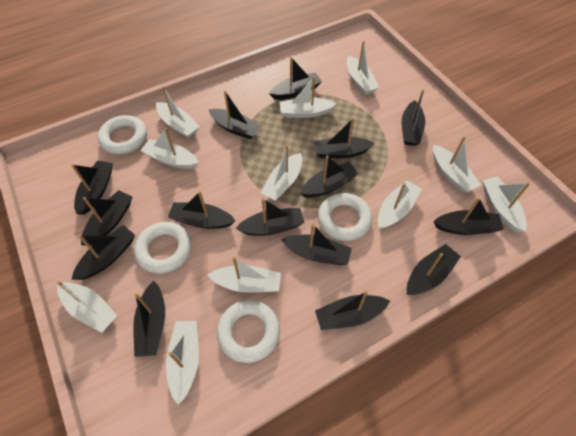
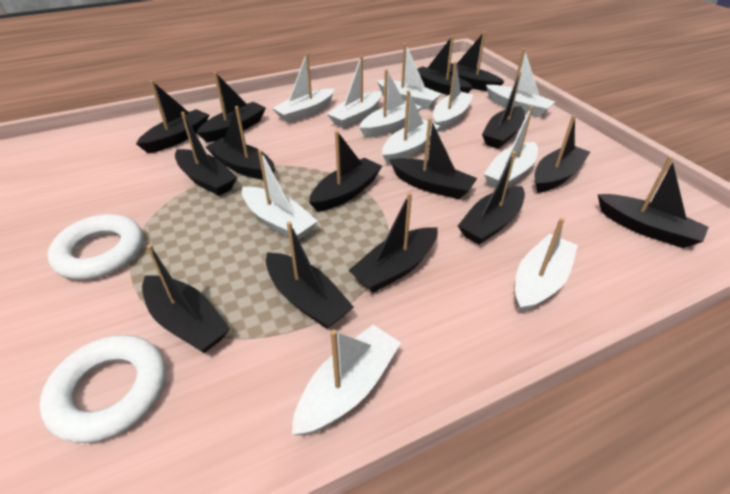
white ring: 4 -> 2

